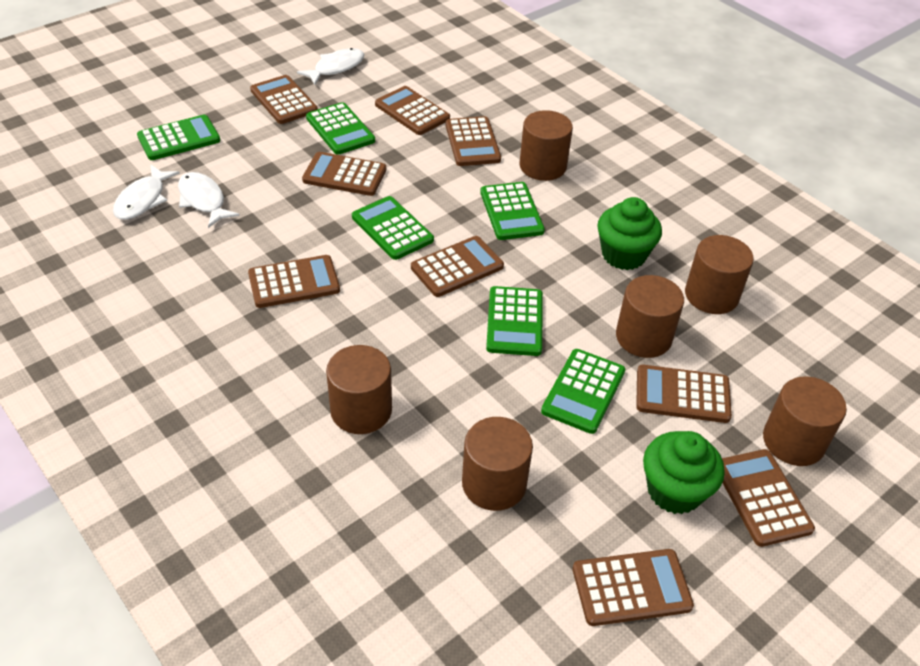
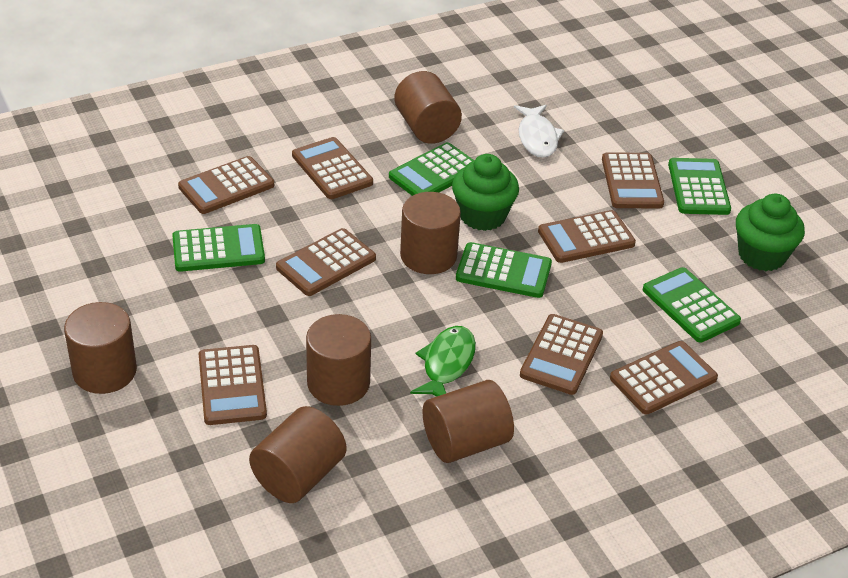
brown calculator: 9 -> 8
green calculator: 6 -> 5
green fish: 0 -> 1
white fish: 3 -> 1

